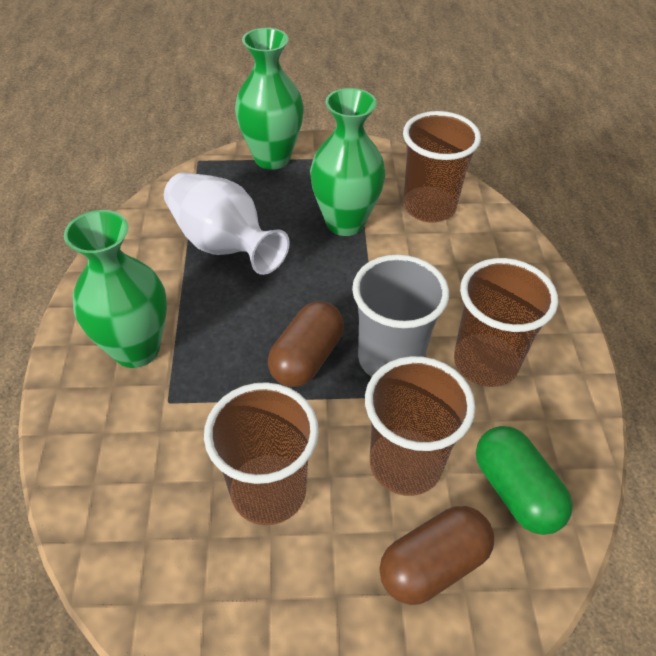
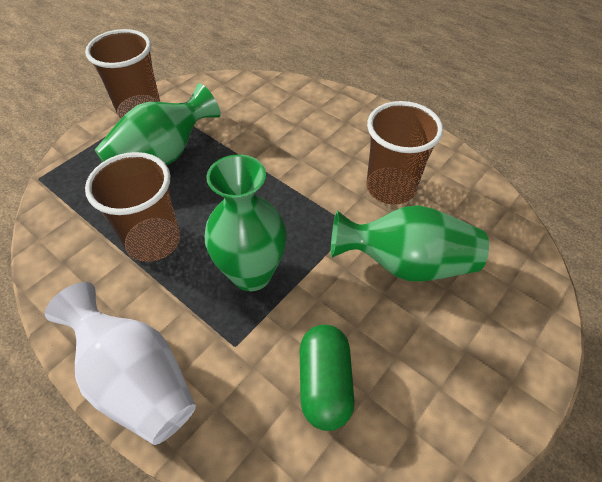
brown capsule: 2 -> 0
brown cup: 4 -> 3
grey cup: 1 -> 0

